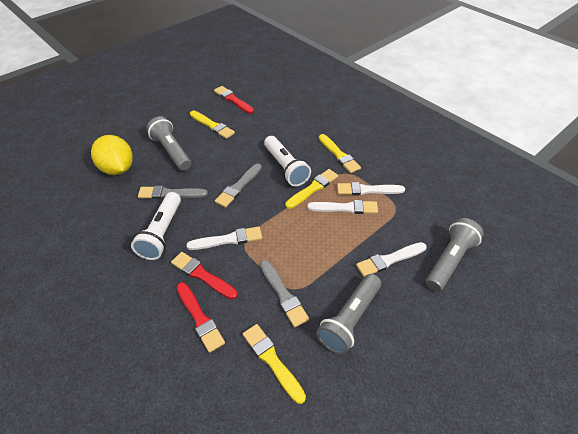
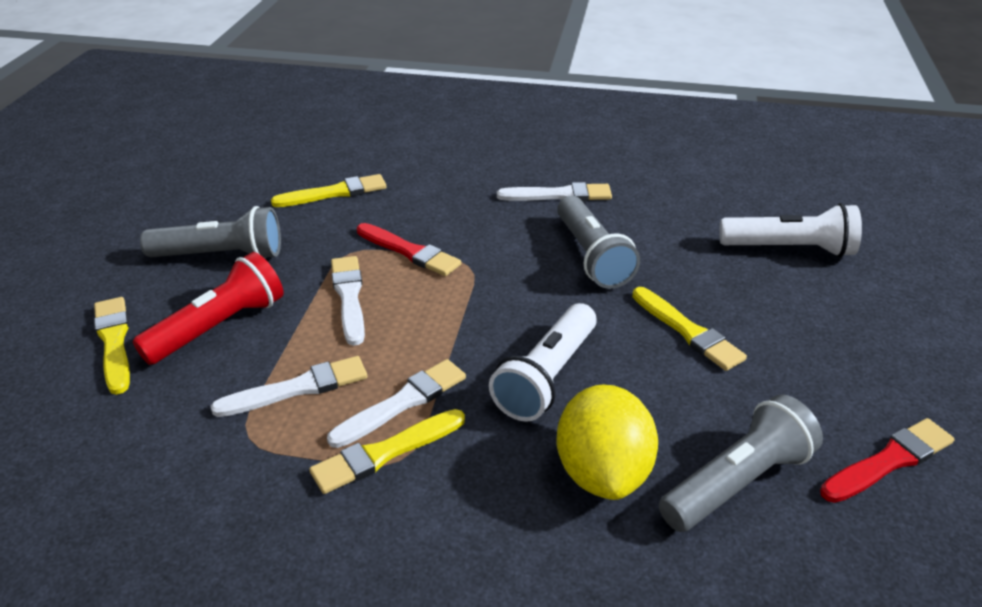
grey brush: 3 -> 0
red brush: 3 -> 2
red flashlight: 0 -> 1

